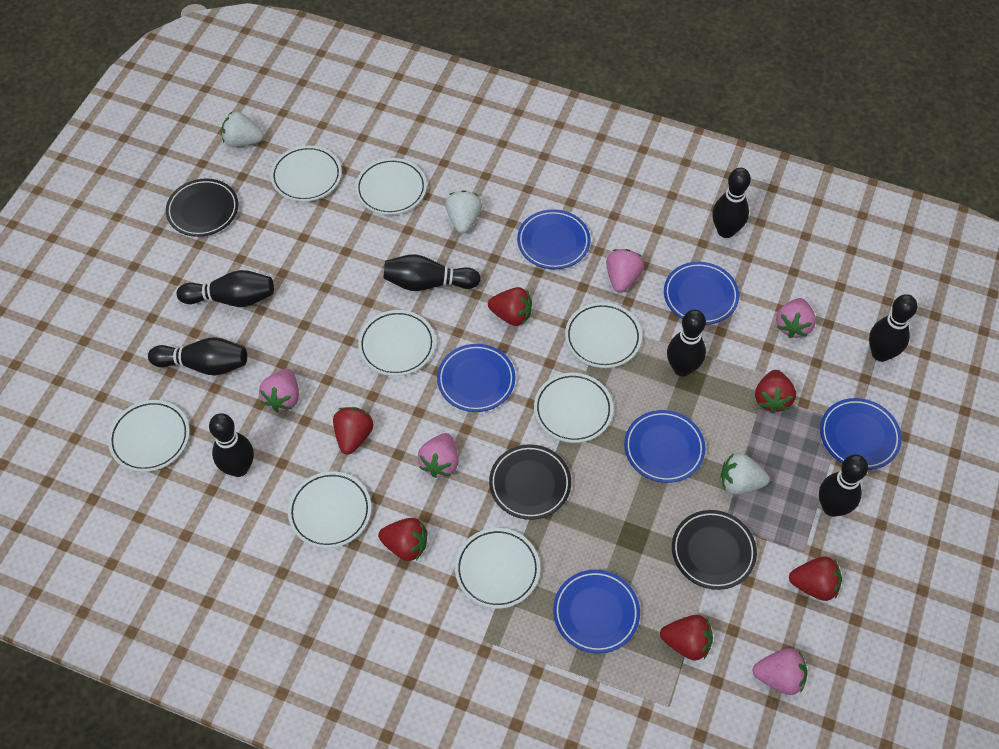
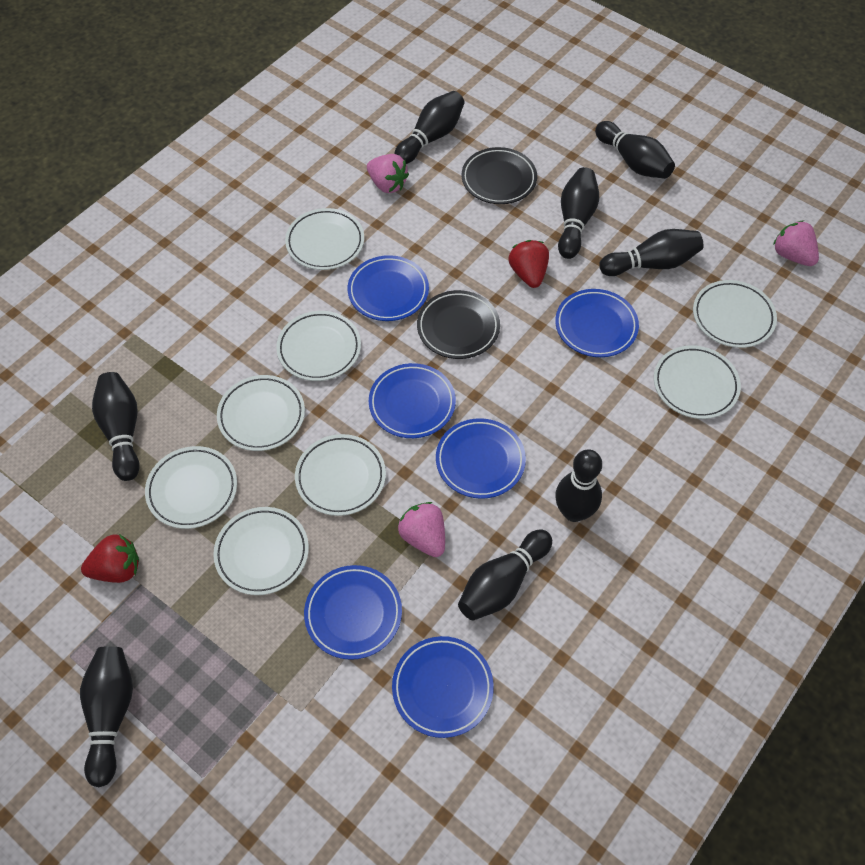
black plate: 3 -> 2
pink strawberry: 5 -> 3
red strawberry: 6 -> 2
white strawberry: 3 -> 0

